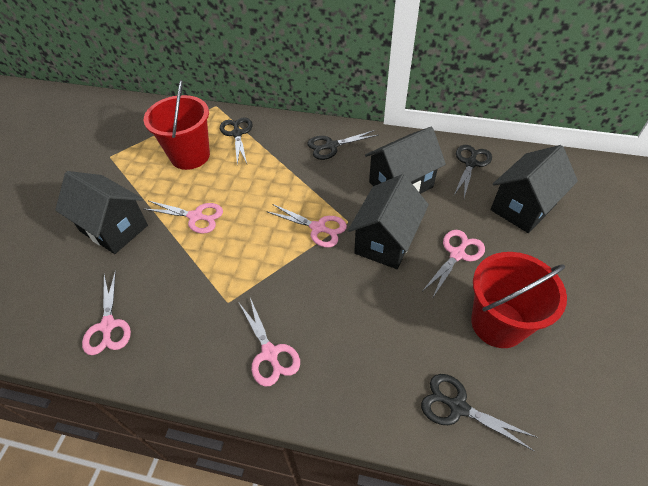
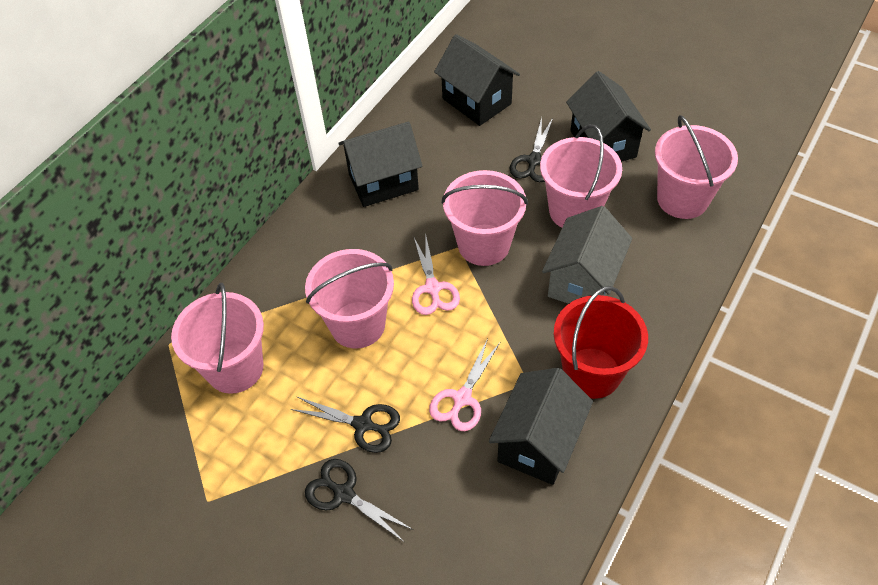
black scissors: 4 -> 3
grey house: 0 -> 1
pink bucket: 0 -> 5
pink scissors: 5 -> 2
red bucket: 2 -> 1

